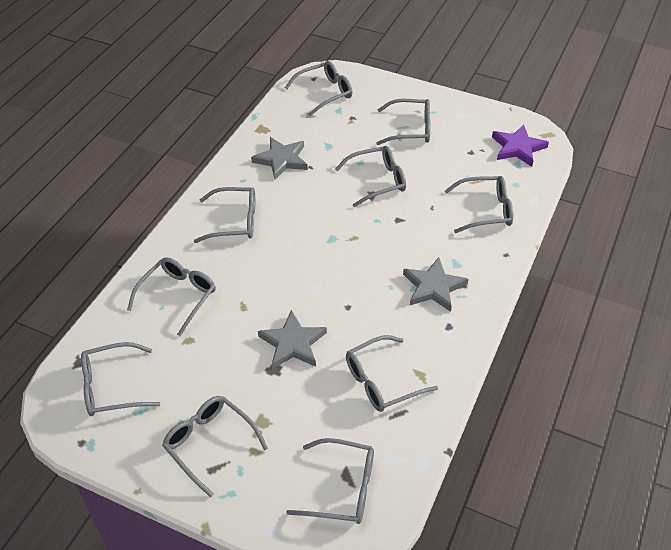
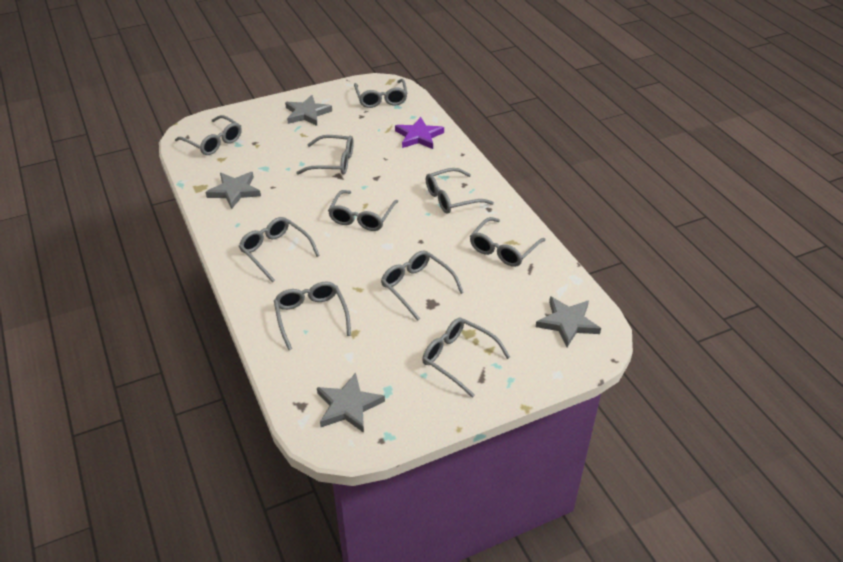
grey star: 3 -> 4

